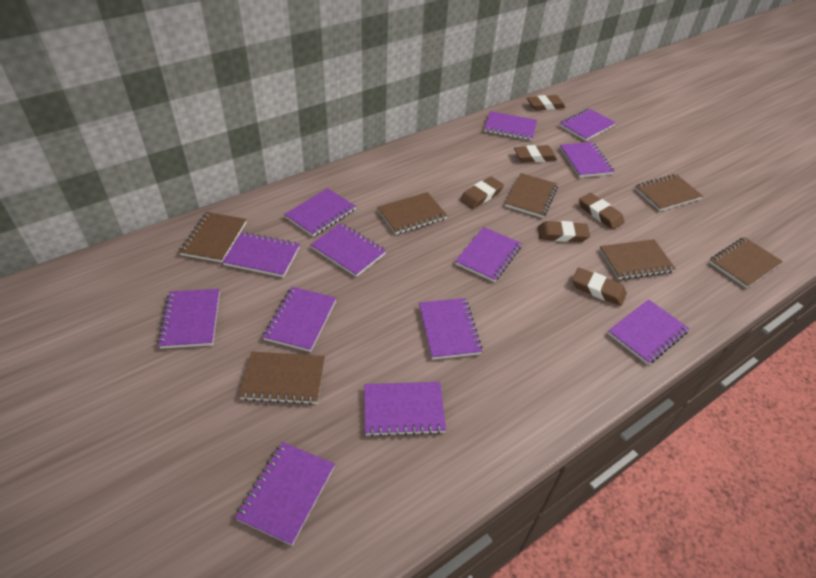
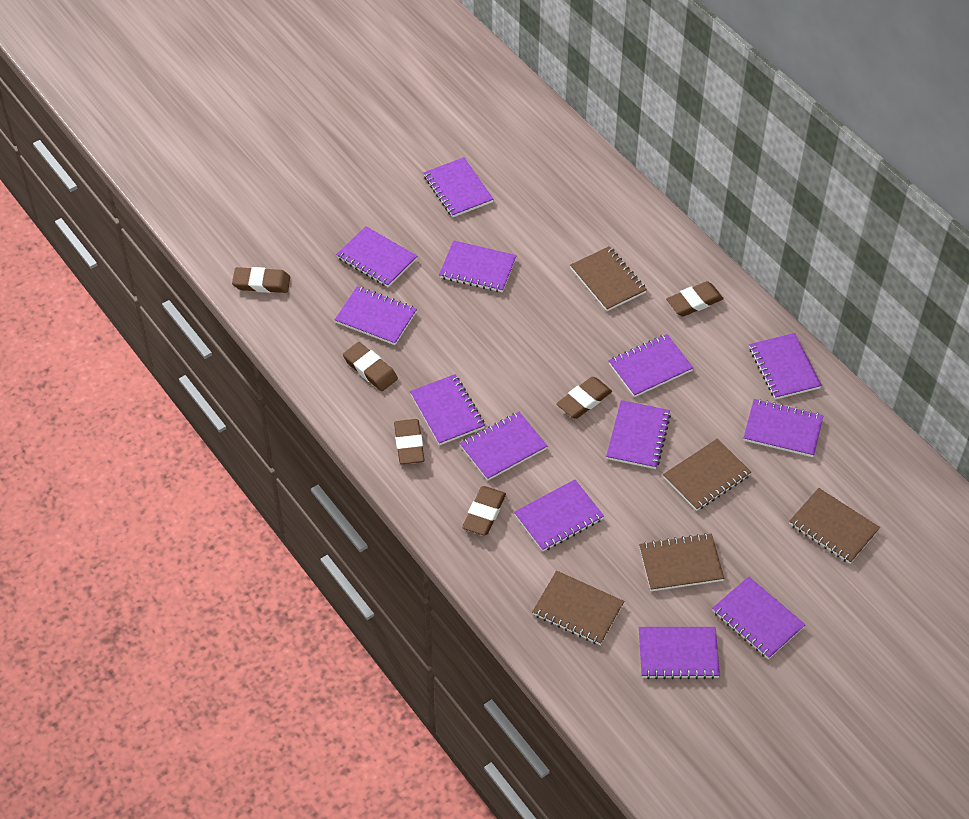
brown notebook: 7 -> 5

